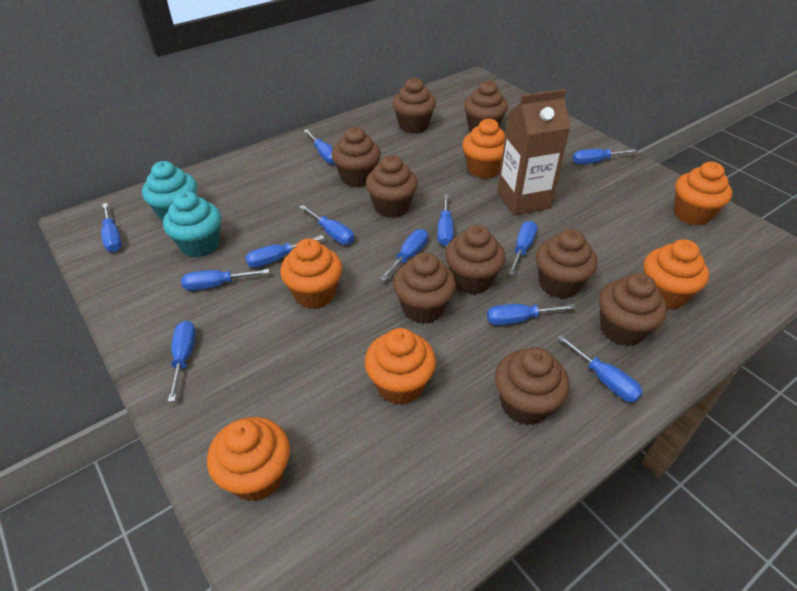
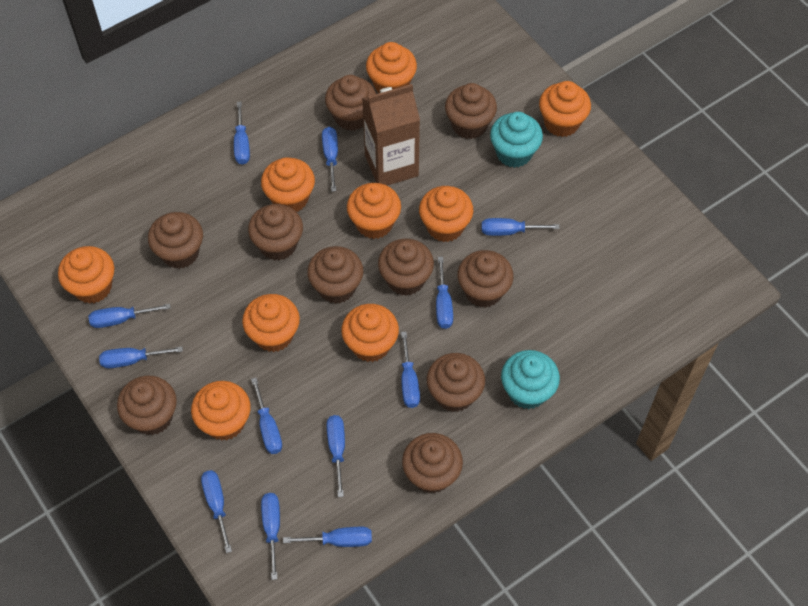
brown cupcake: 9 -> 10
orange cupcake: 6 -> 9

